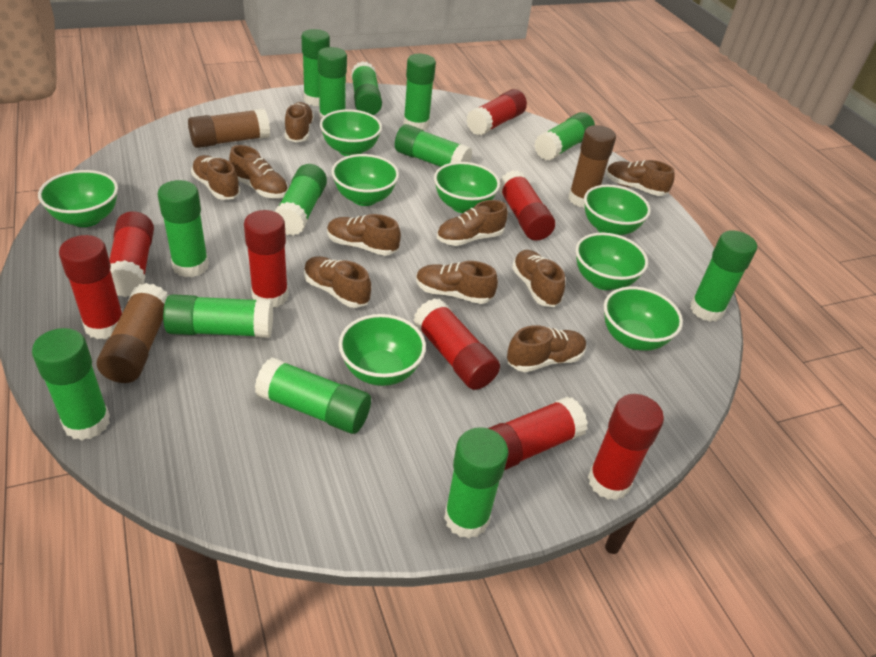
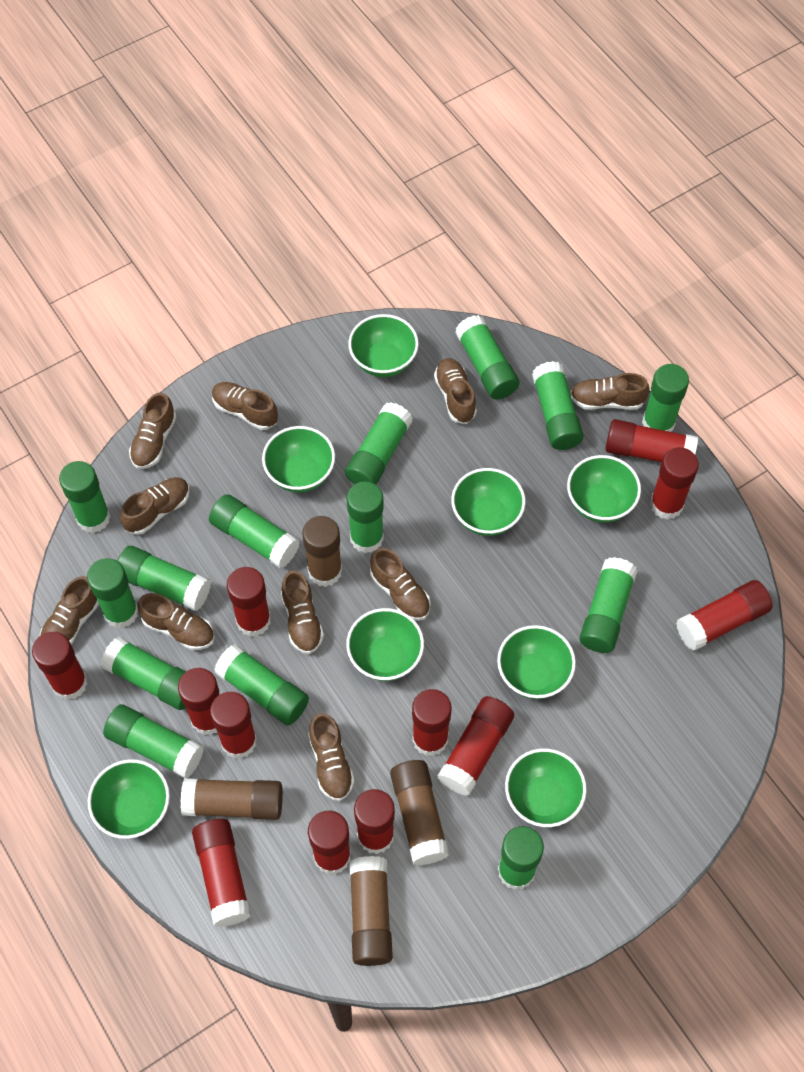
brown glue stick: 3 -> 4
green glue stick: 13 -> 14
red glue stick: 8 -> 12

